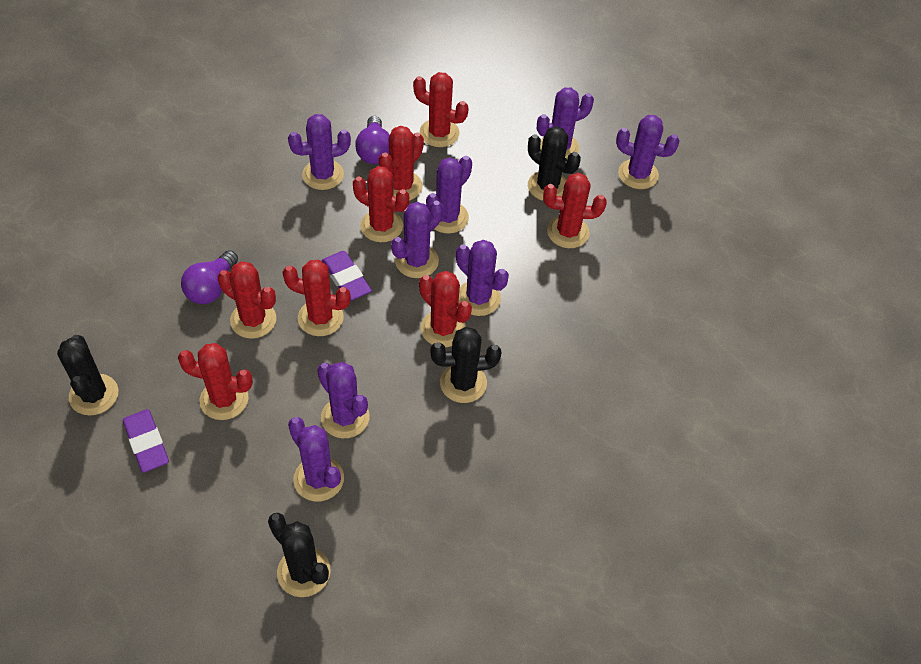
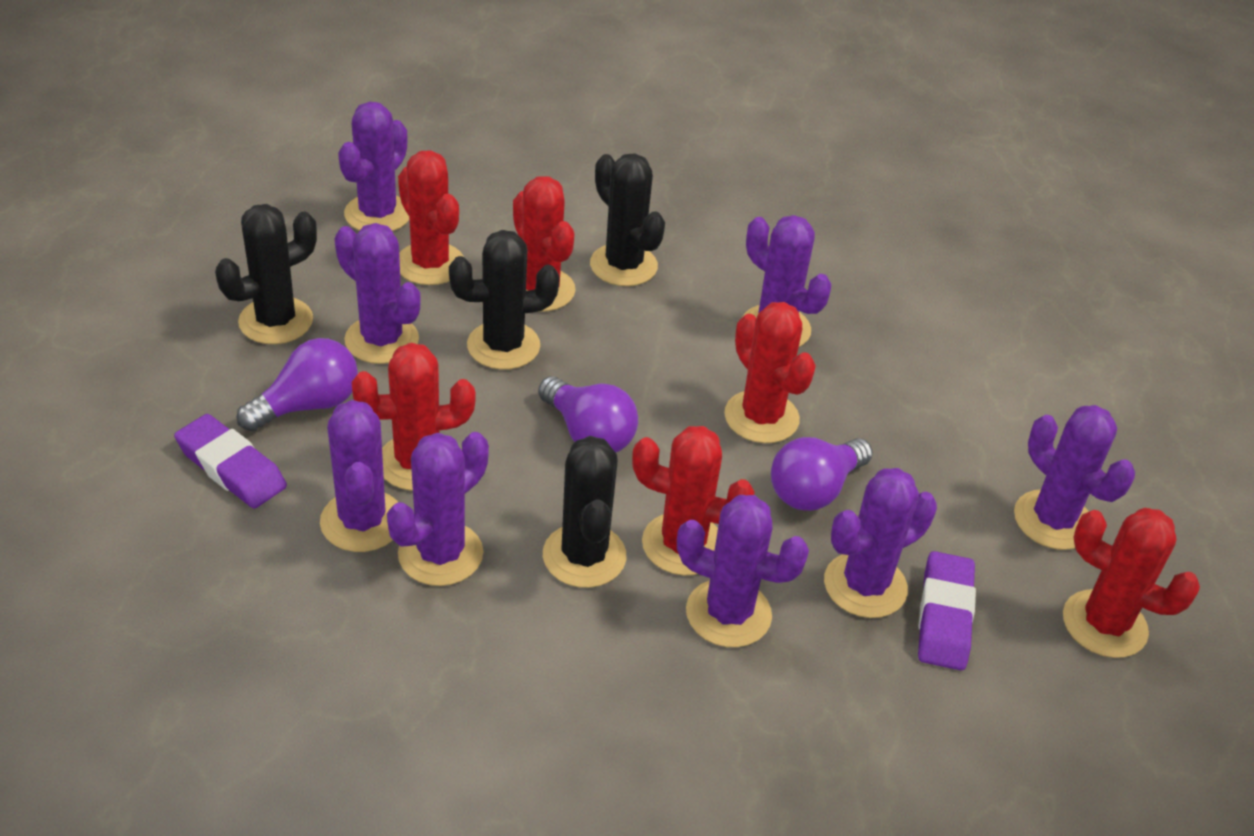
purple light bulb: 2 -> 3
red cactus: 8 -> 6

